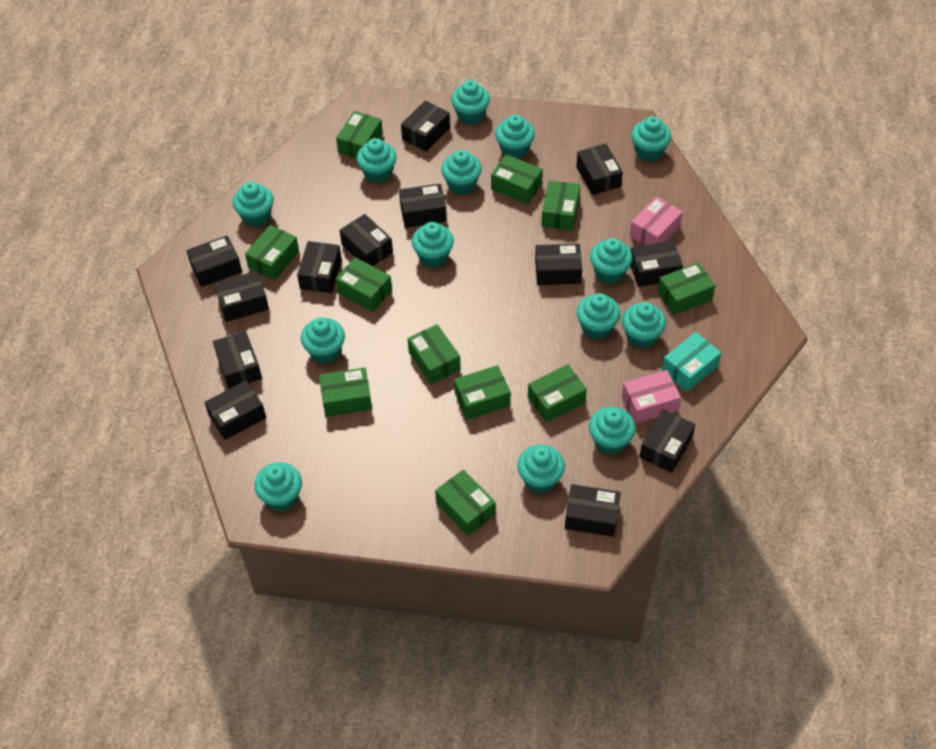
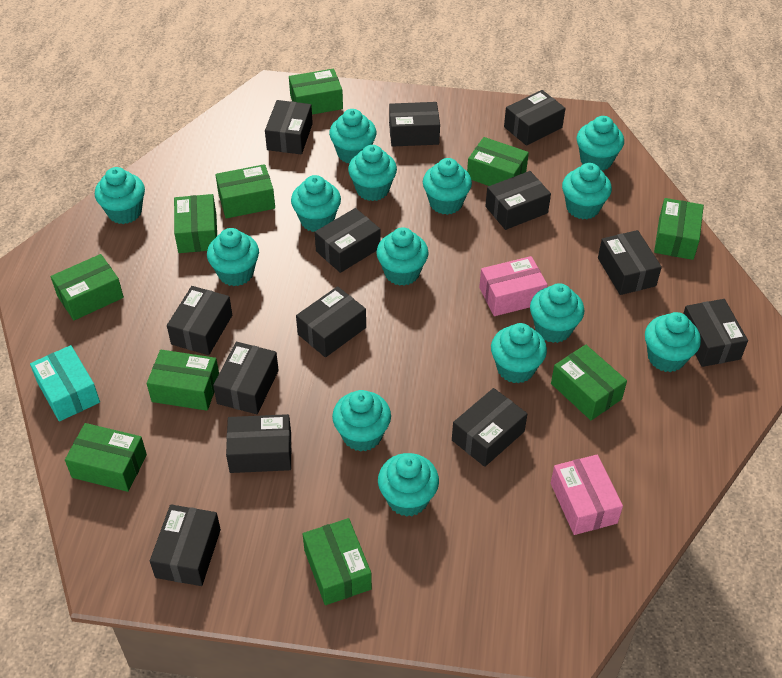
green box: 11 -> 10

